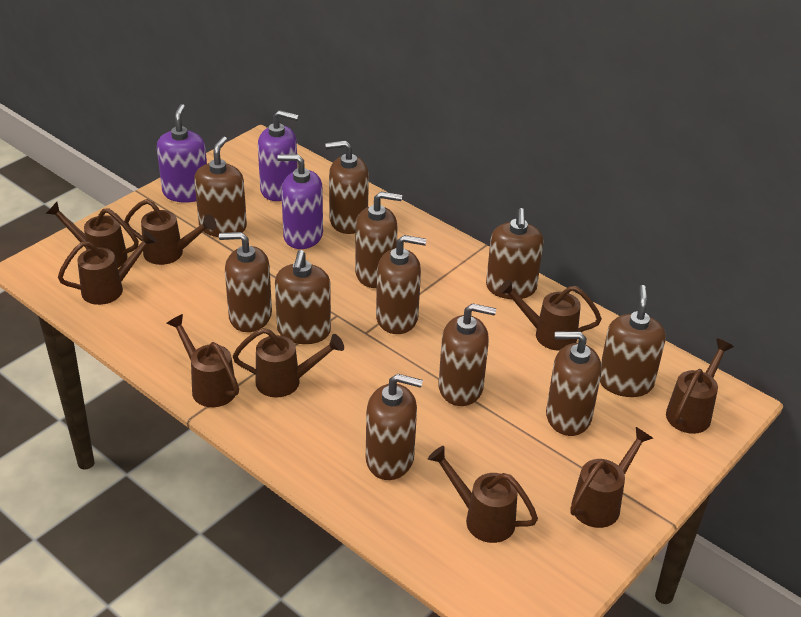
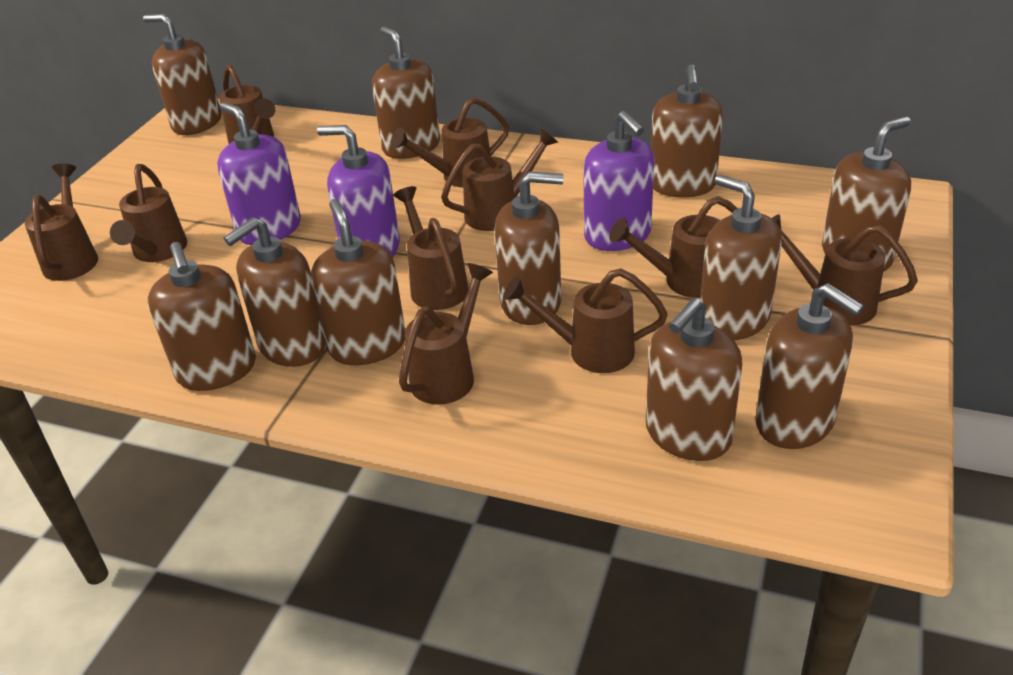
brown watering can: 9 -> 10

